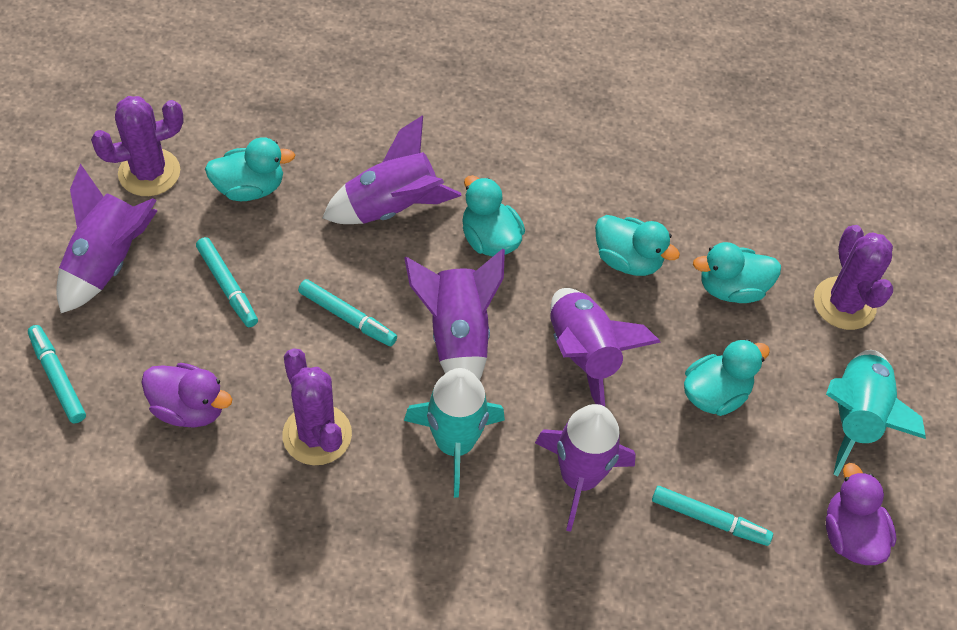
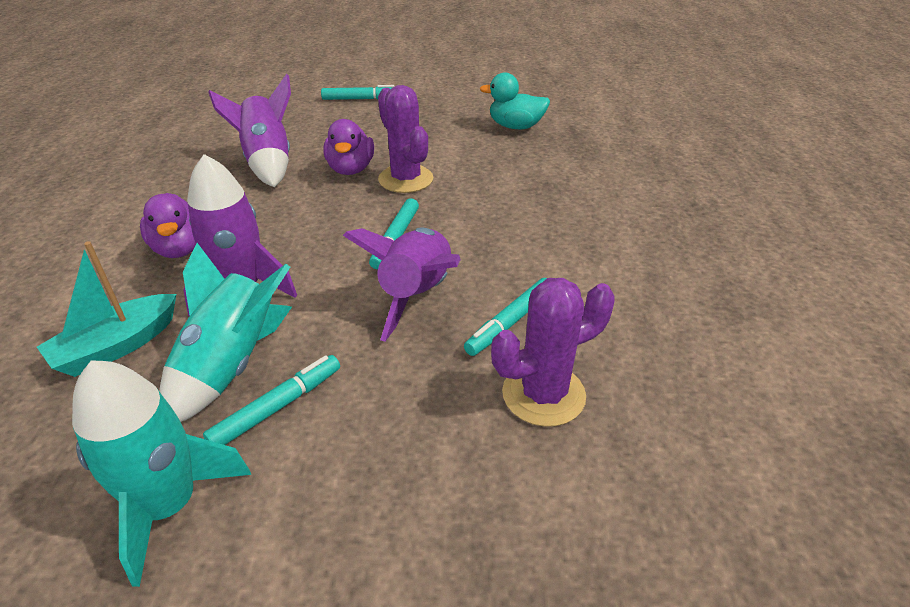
purple cactus: 3 -> 2
purple rocket: 5 -> 3
turquoise boat: 0 -> 1
turquoise duck: 5 -> 1

